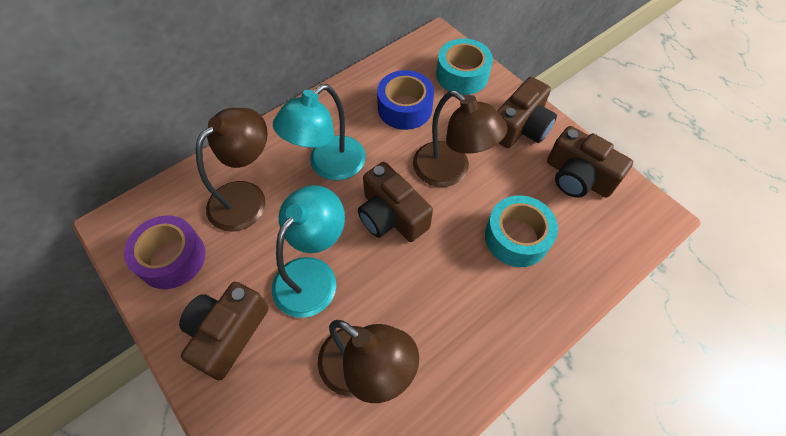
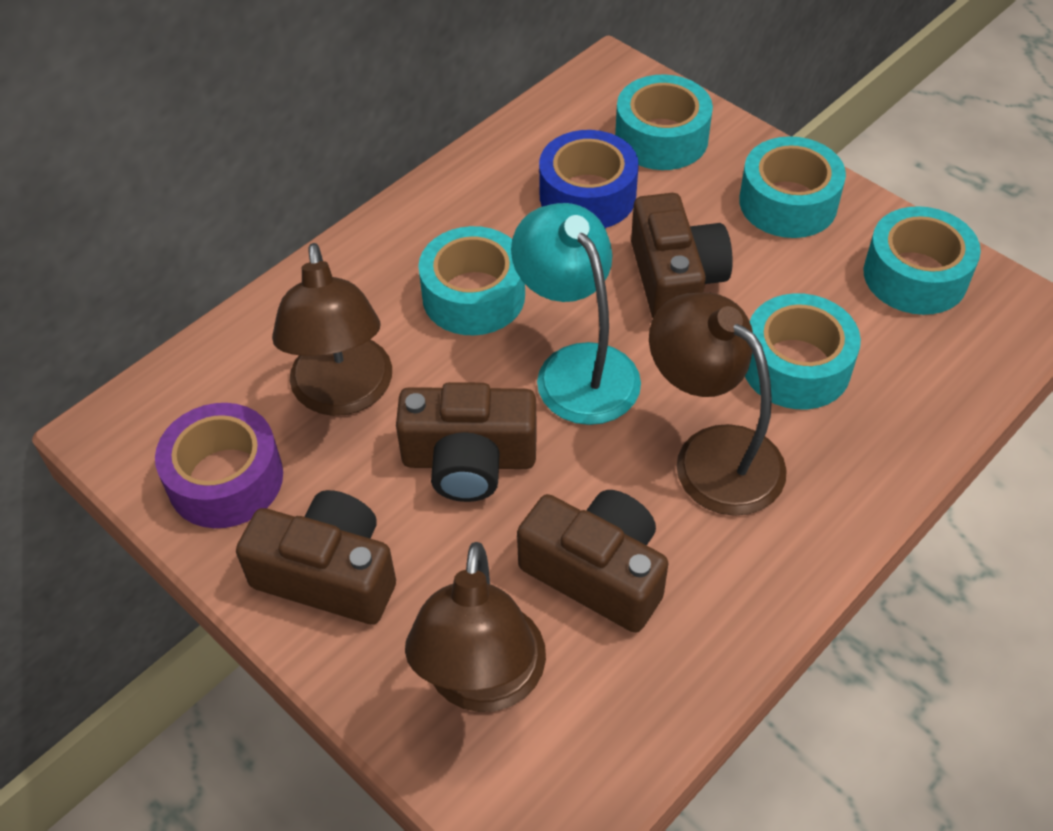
turquoise lamp: 2 -> 1
turquoise tape: 2 -> 5

